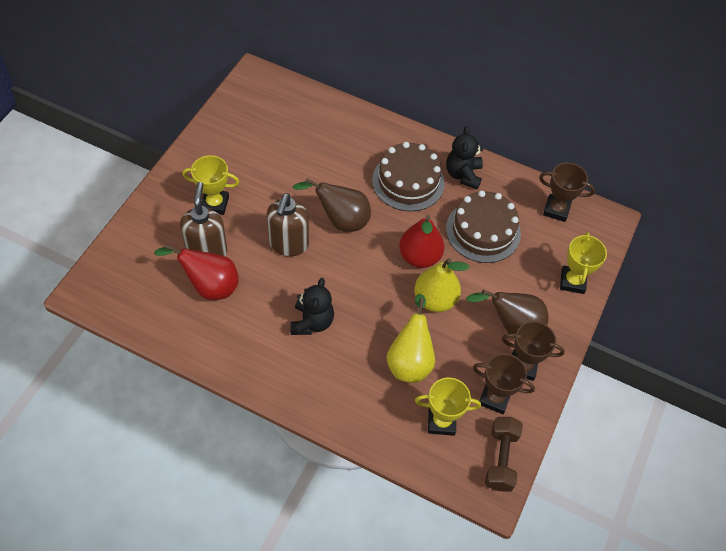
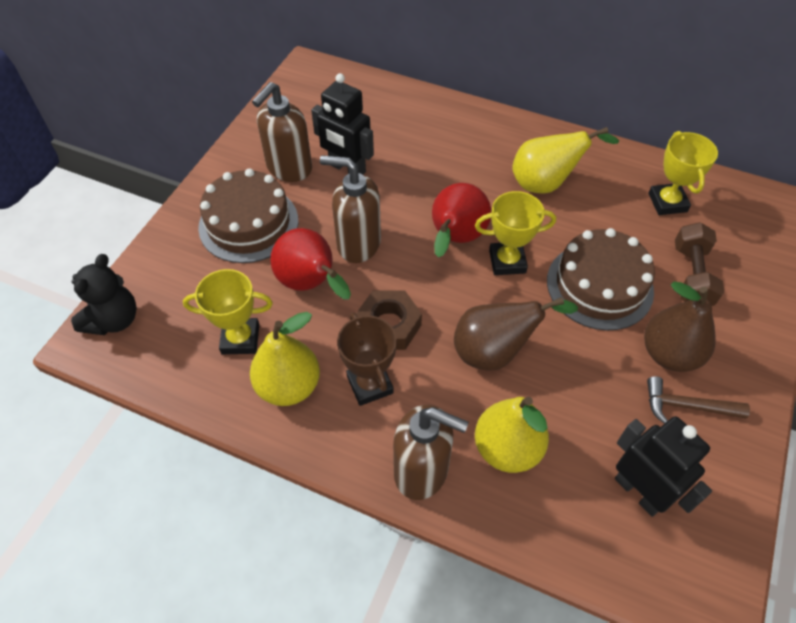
black robot: 0 -> 2
black teddy bear: 2 -> 1
brown hammer: 0 -> 1
brown nut: 0 -> 1
brown soap dispenser: 2 -> 3
brown trophy: 3 -> 1
yellow pear: 2 -> 3

